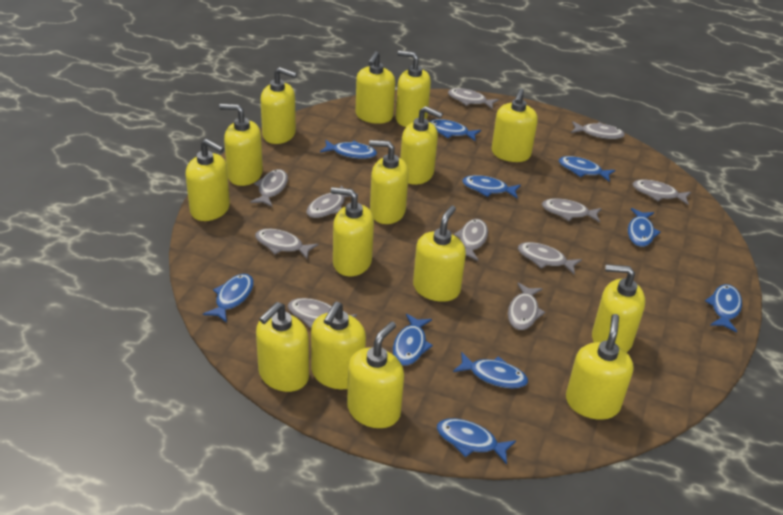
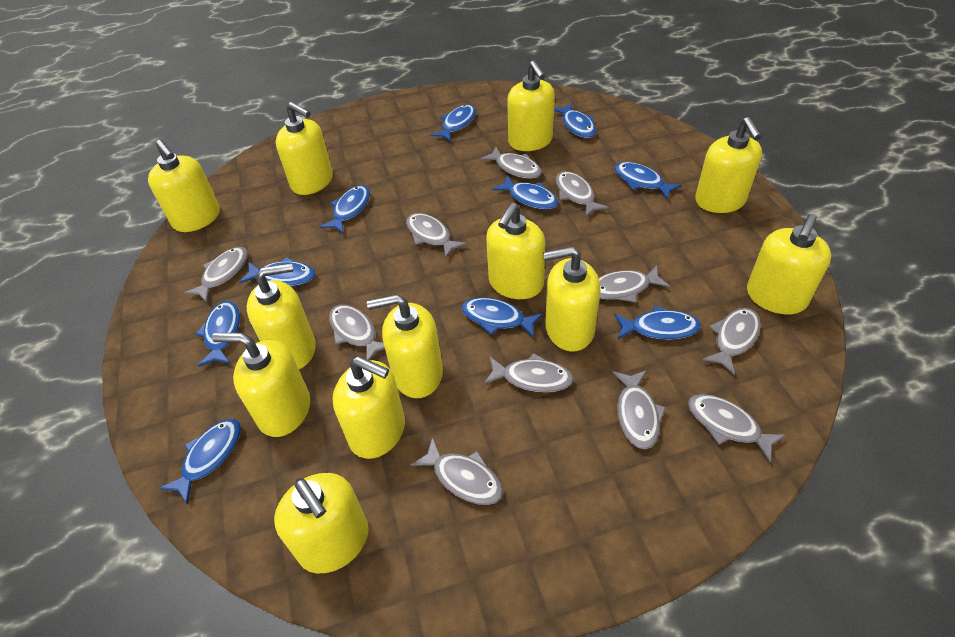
yellow soap dispenser: 15 -> 12

